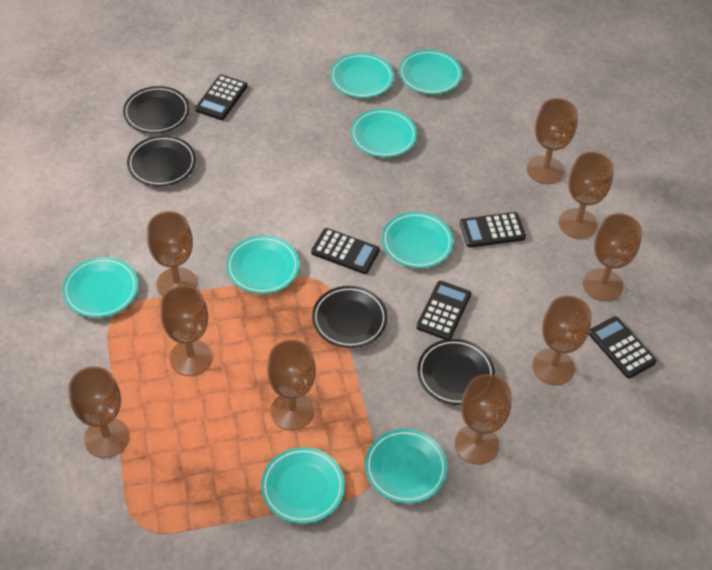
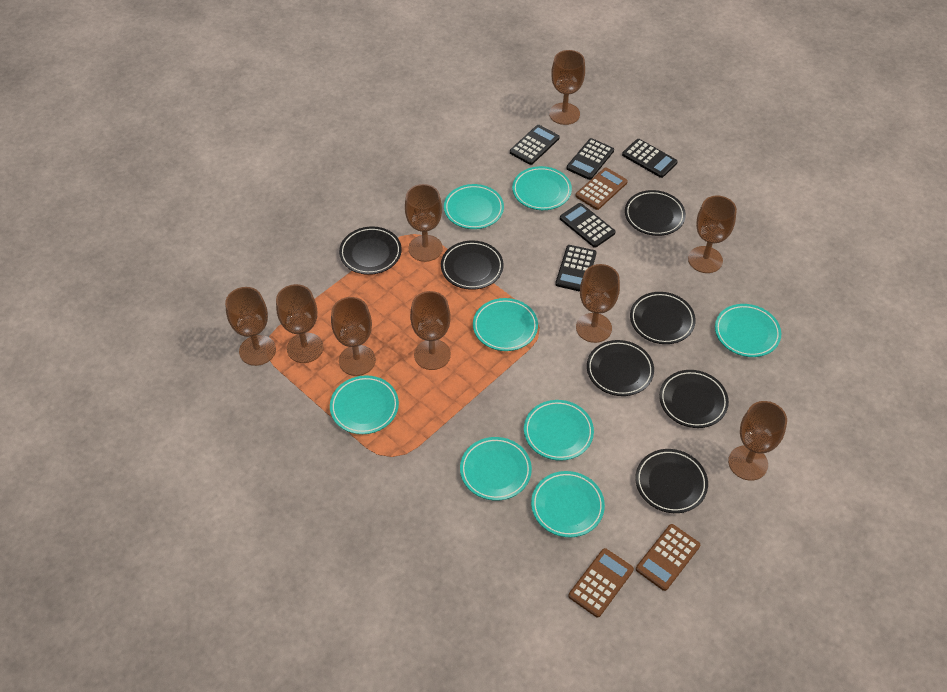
black plate: 4 -> 7
brown calculator: 0 -> 3

